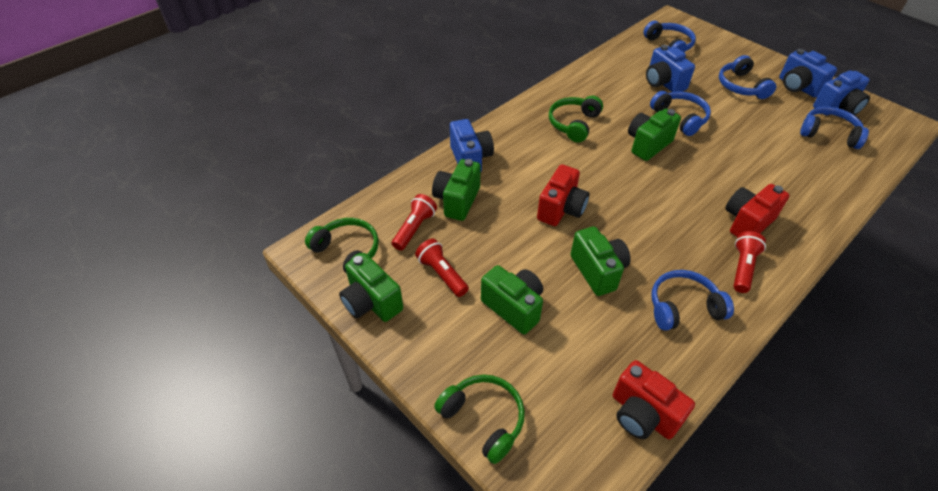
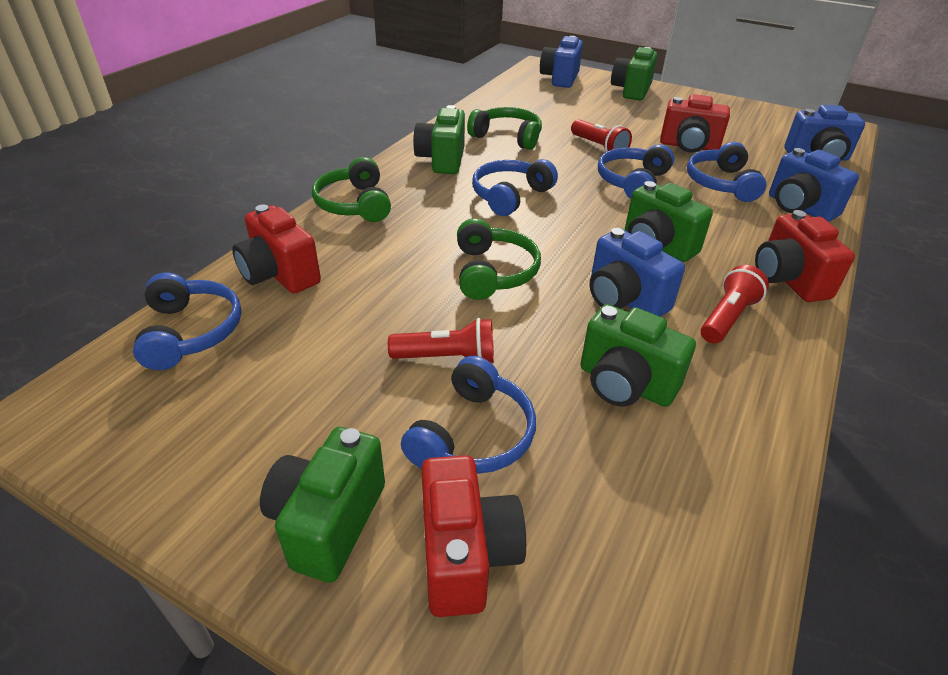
red camera: 3 -> 4

